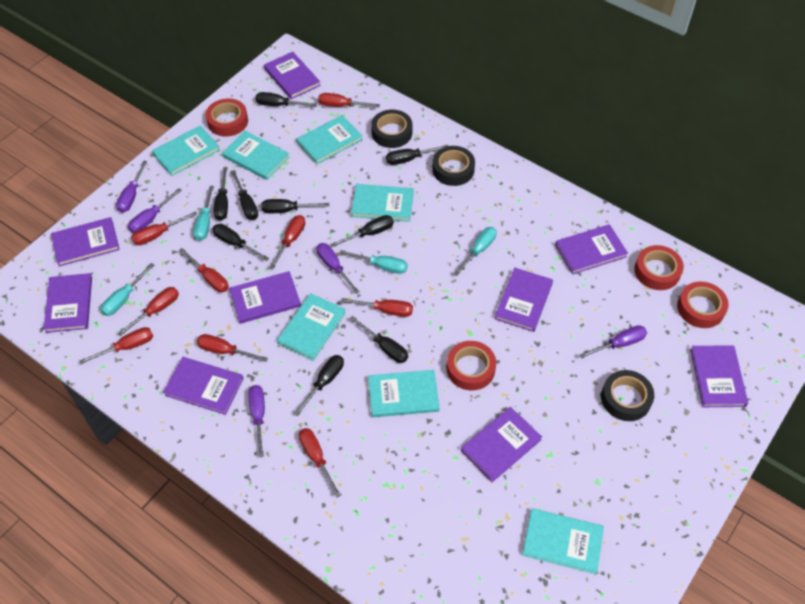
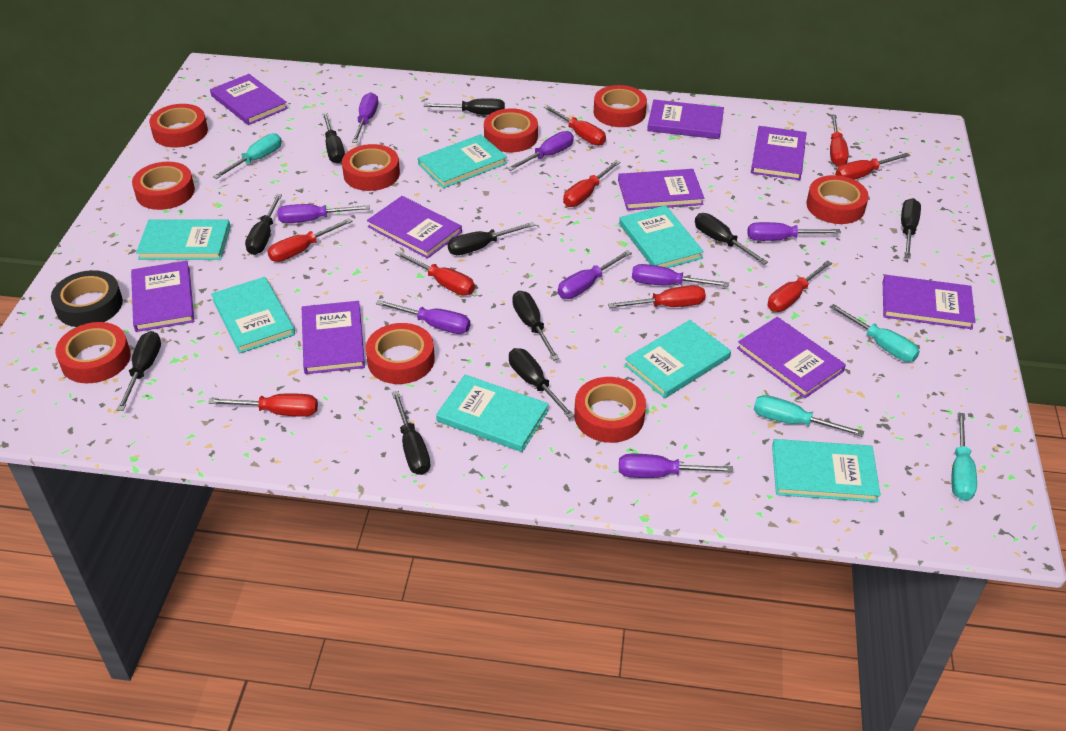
black screwdriver: 9 -> 10
black tape: 3 -> 1
purple screwdriver: 5 -> 8
red tape: 4 -> 9

